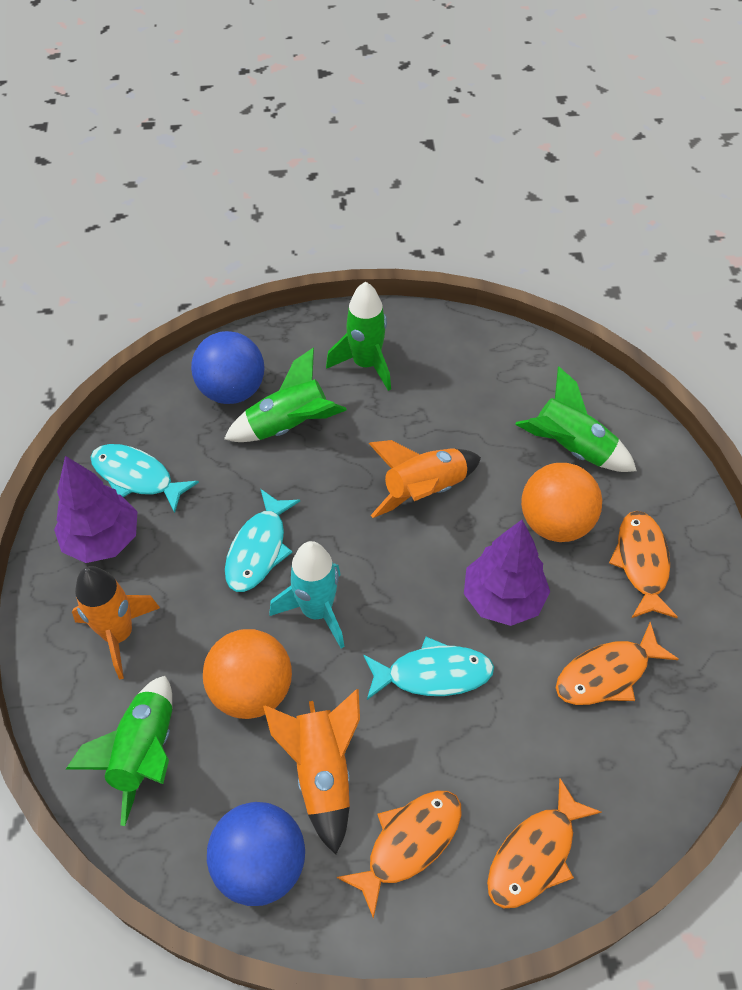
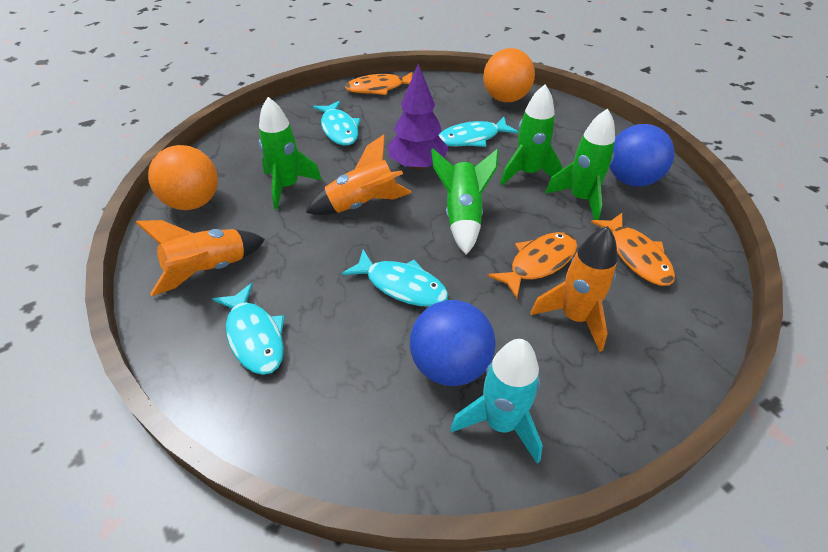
orange fish: 4 -> 3
purple tree: 2 -> 1
turquoise fish: 3 -> 4

